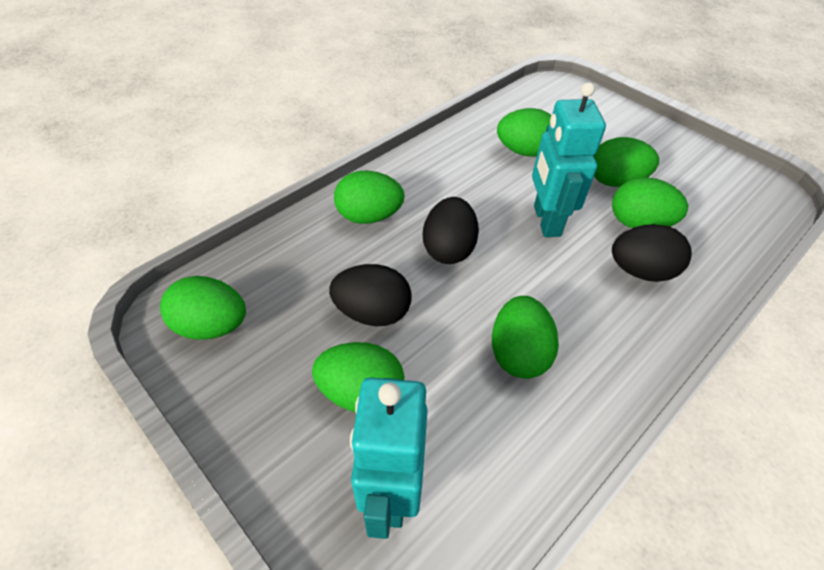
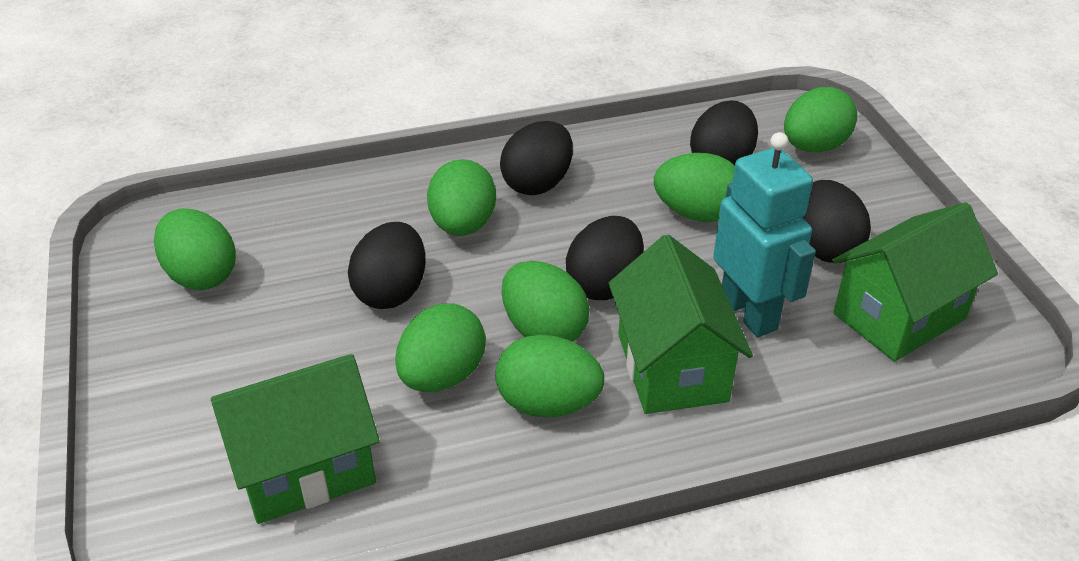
black egg: 3 -> 5
green house: 0 -> 3
turquoise robot: 2 -> 1

